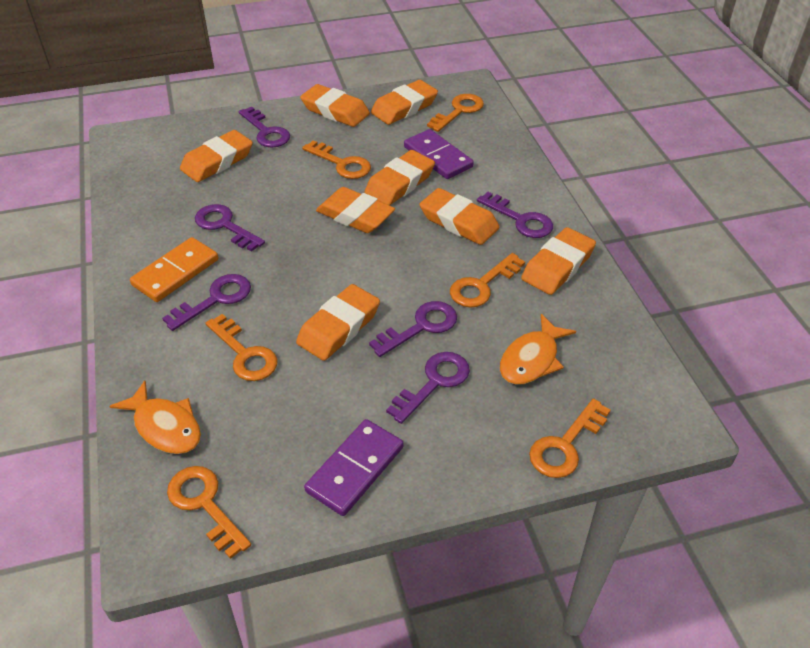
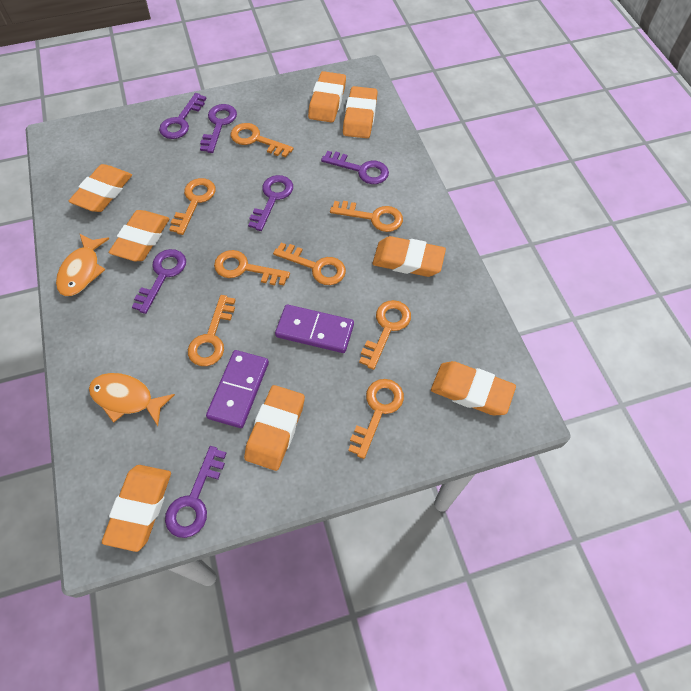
orange domino: 1 -> 0
orange key: 6 -> 8

